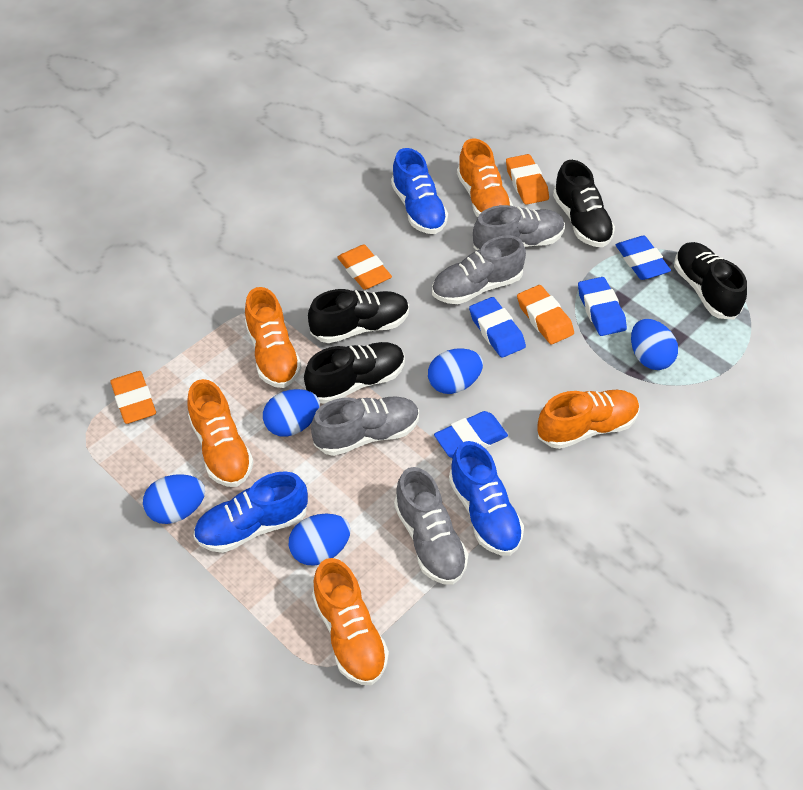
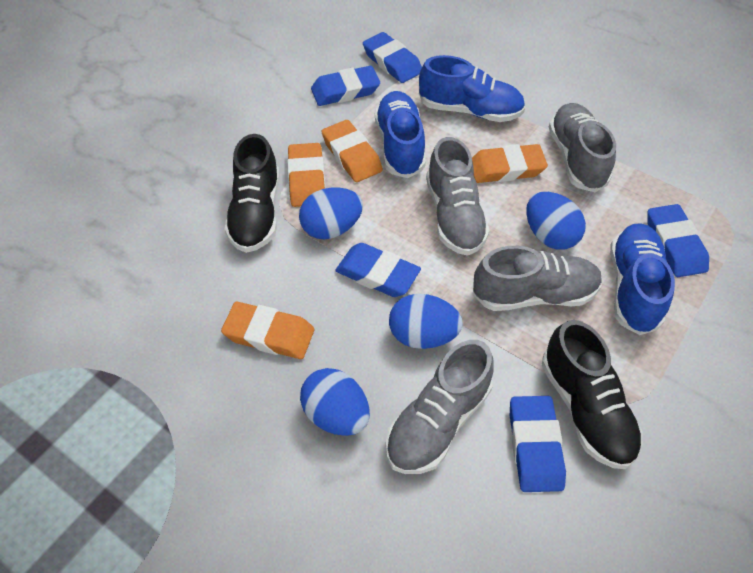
black shoe: 4 -> 2
blue egg: 5 -> 4
blue eraser: 4 -> 5
orange shoe: 5 -> 0

